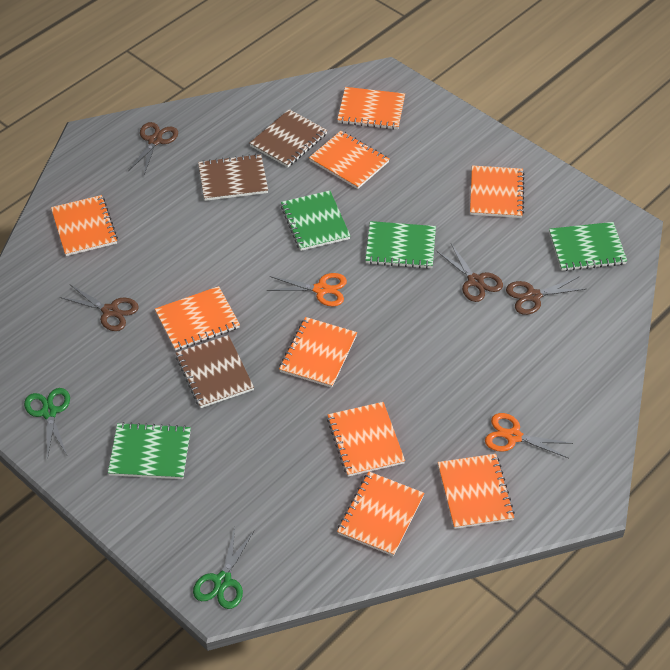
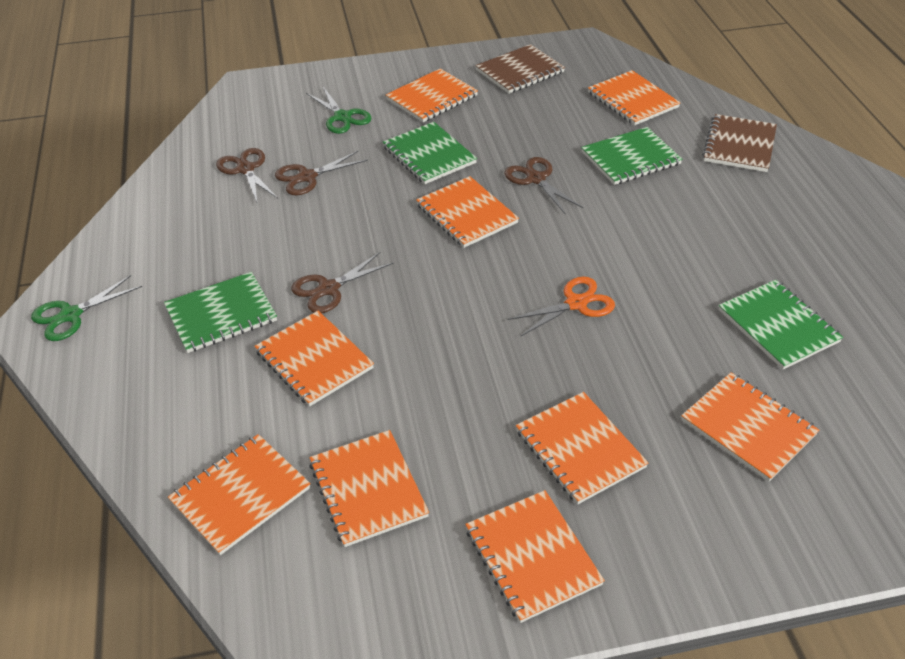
brown notebook: 3 -> 2
orange scissors: 2 -> 1

